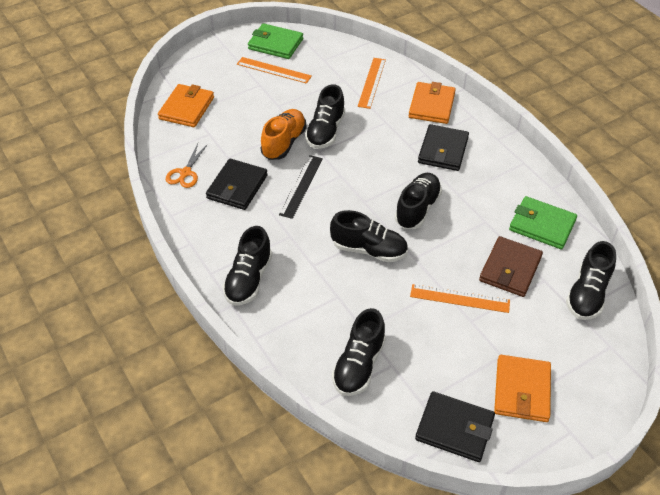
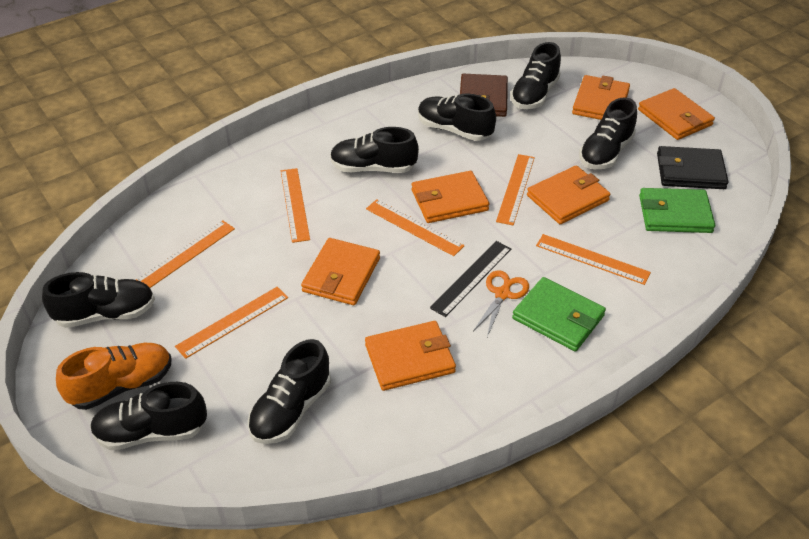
black shoe: 6 -> 7
black wallet: 3 -> 1
orange ruler: 3 -> 6
orange wallet: 3 -> 6

